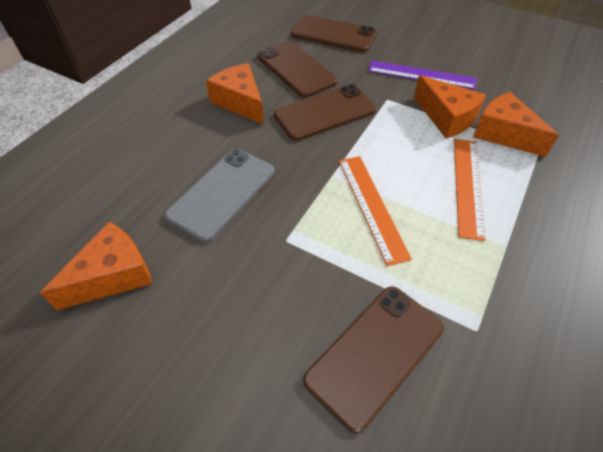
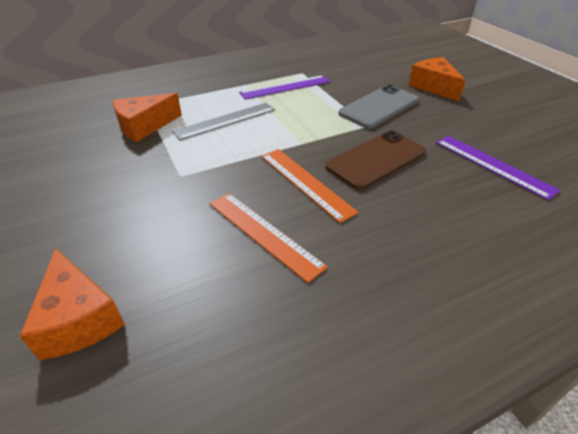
brown phone: 4 -> 1
grey ruler: 0 -> 1
orange cheese: 4 -> 3
purple ruler: 1 -> 2

